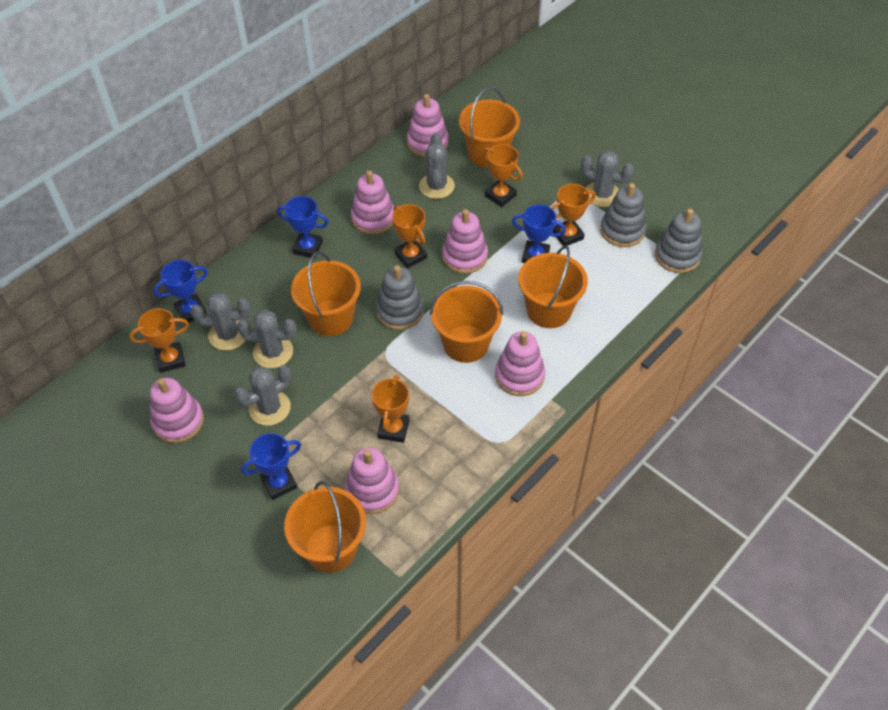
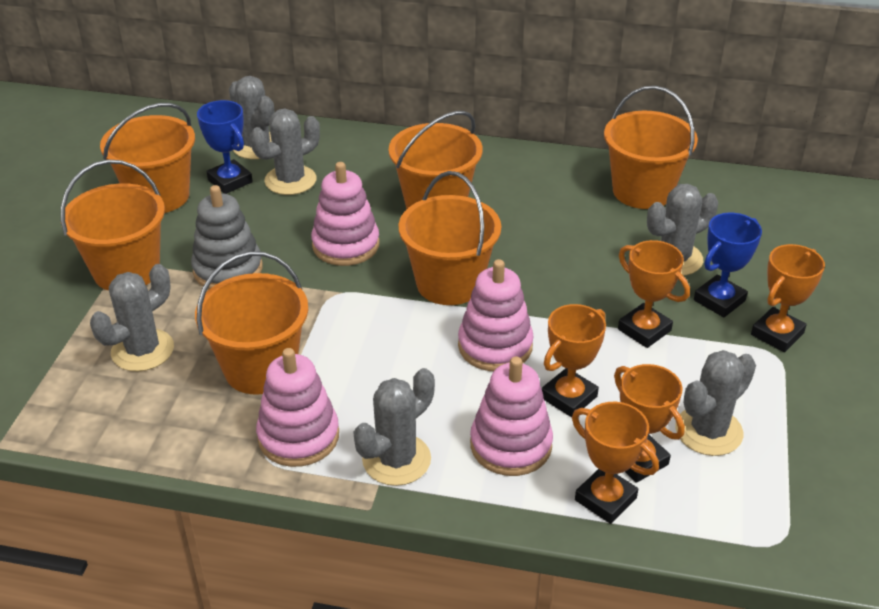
blue trophy: 4 -> 2
grey cactus: 5 -> 6
grey stacking toy: 3 -> 1
orange bucket: 5 -> 6
pink stacking toy: 6 -> 4

